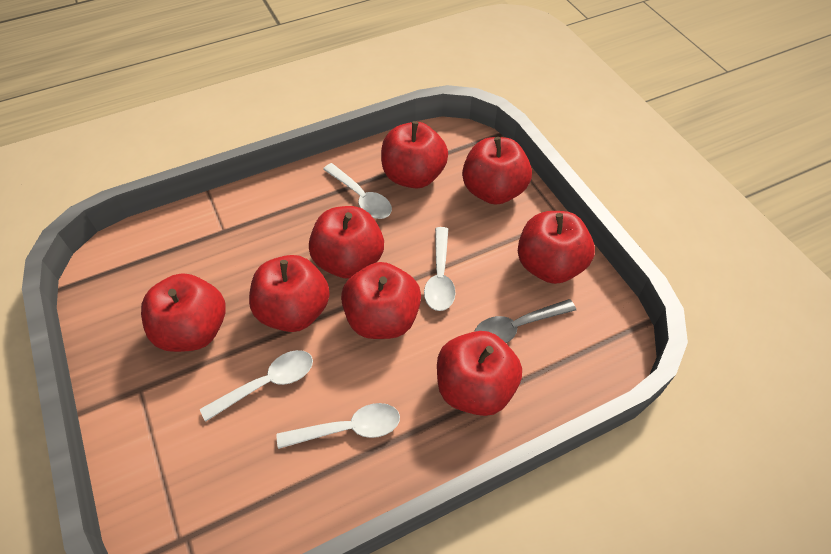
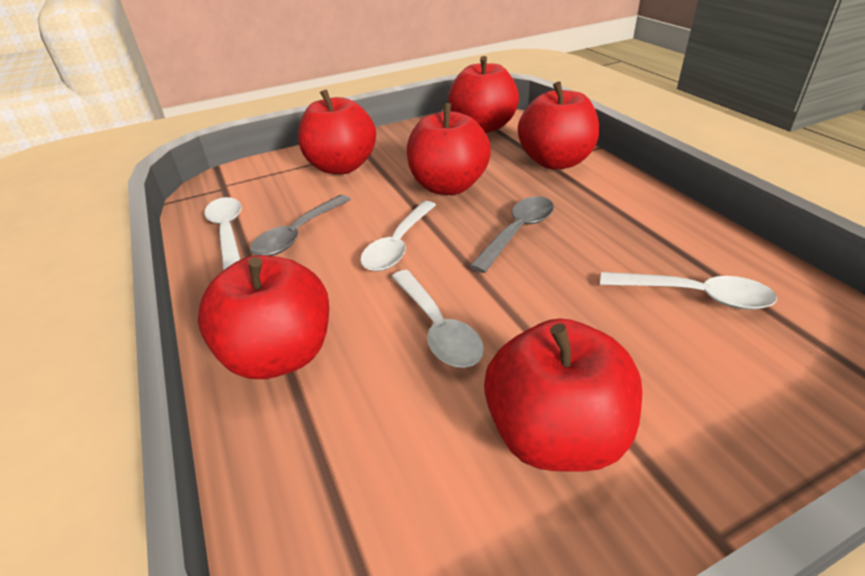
grey spoon: 1 -> 2
red apple: 8 -> 6

